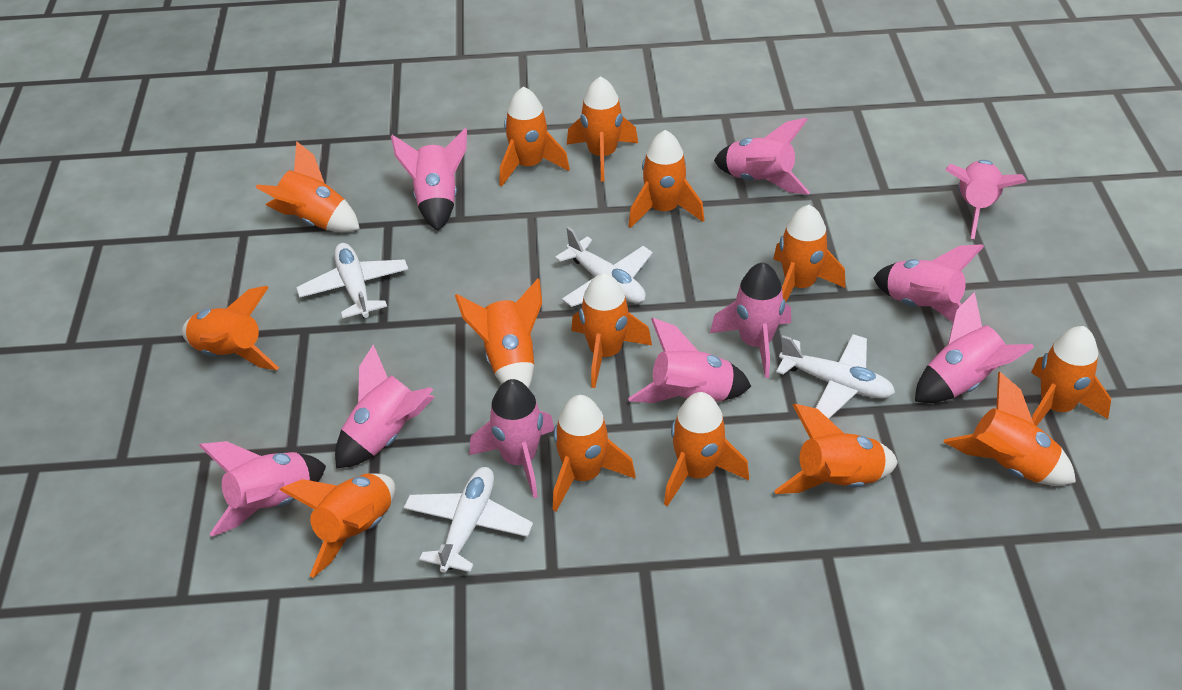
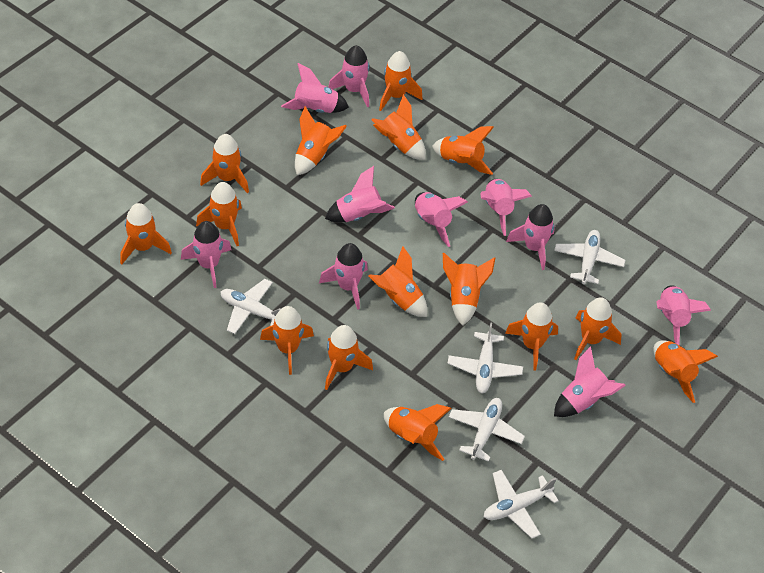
orange rocket: 14 -> 15
white plane: 4 -> 5

